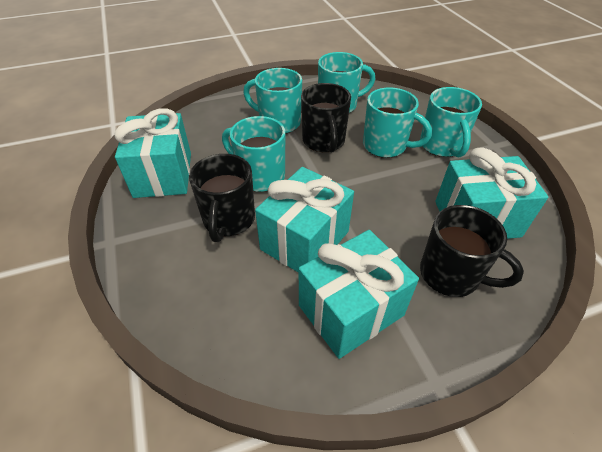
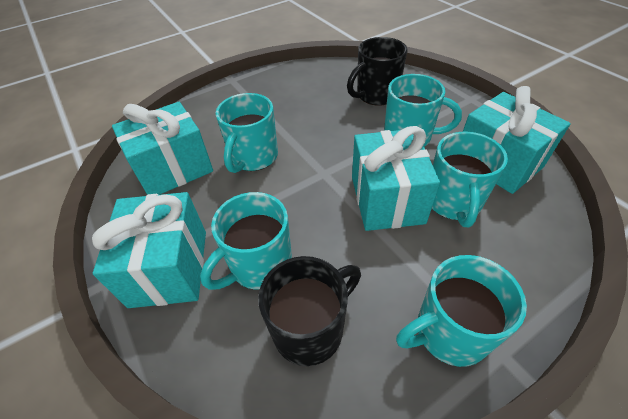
black mug: 3 -> 2

